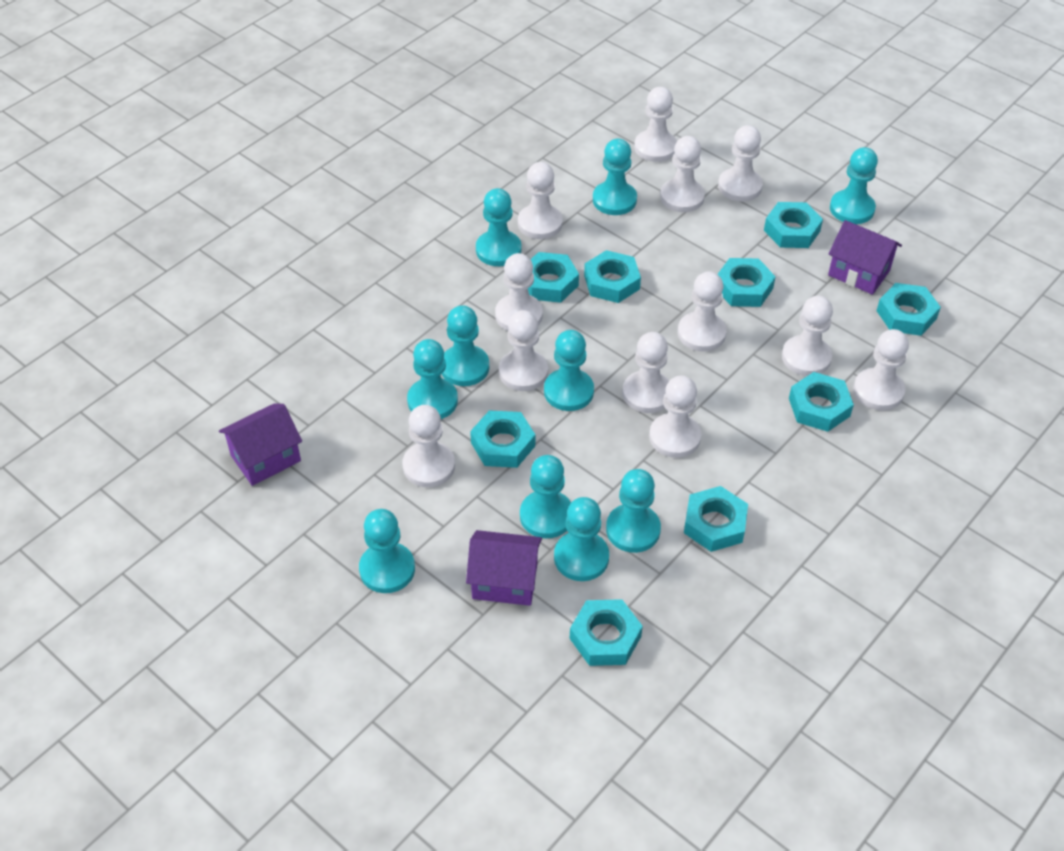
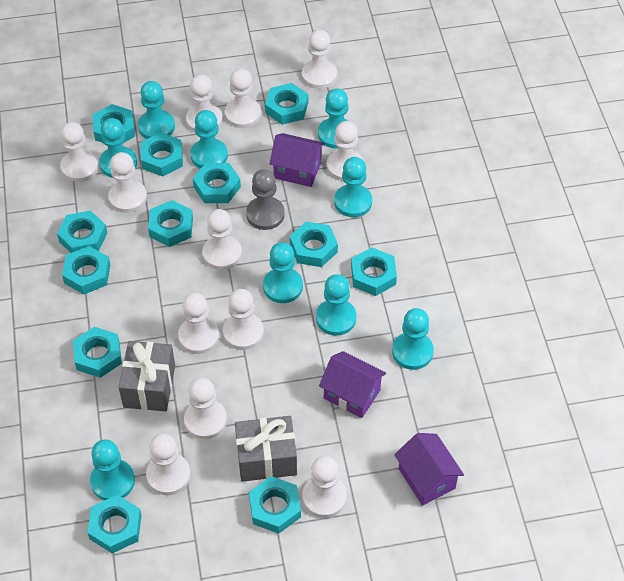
grey gift: 0 -> 2
grey pawn: 0 -> 1
turquoise nut: 9 -> 12
turquoise pawn: 10 -> 9

